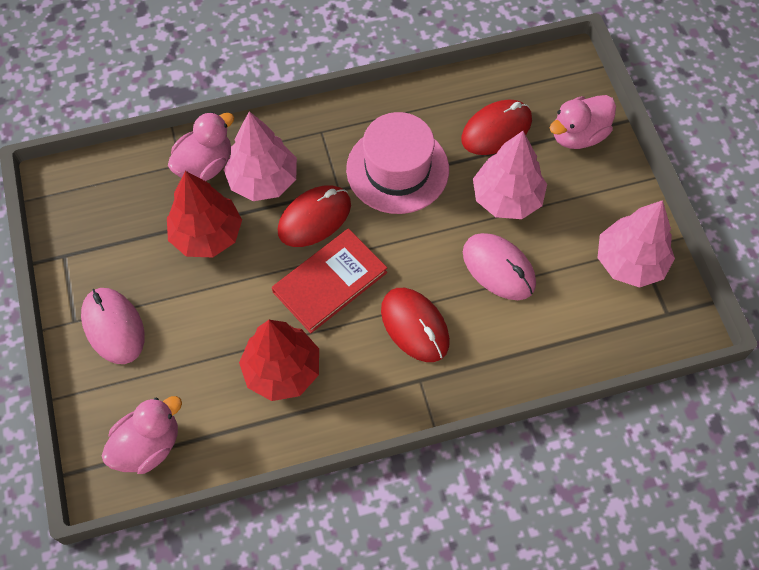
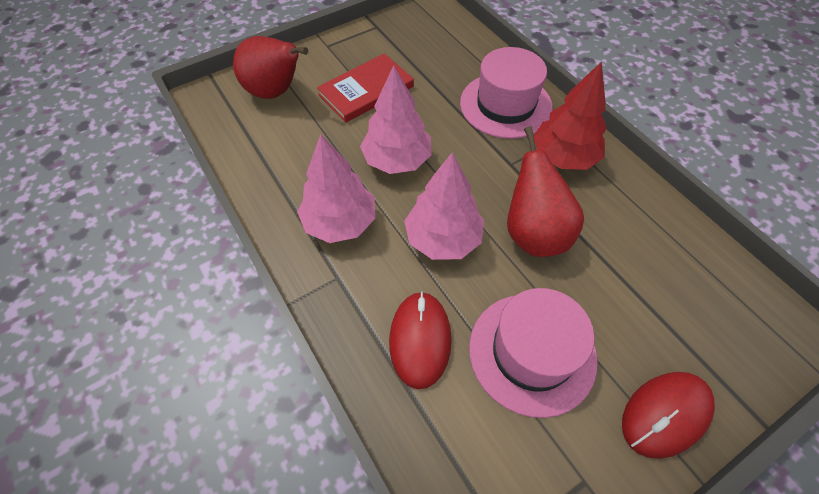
pink duck: 3 -> 0
pink hat: 1 -> 2
pink mouse: 2 -> 0
red mouse: 3 -> 2
red pear: 0 -> 2
red tree: 2 -> 1

